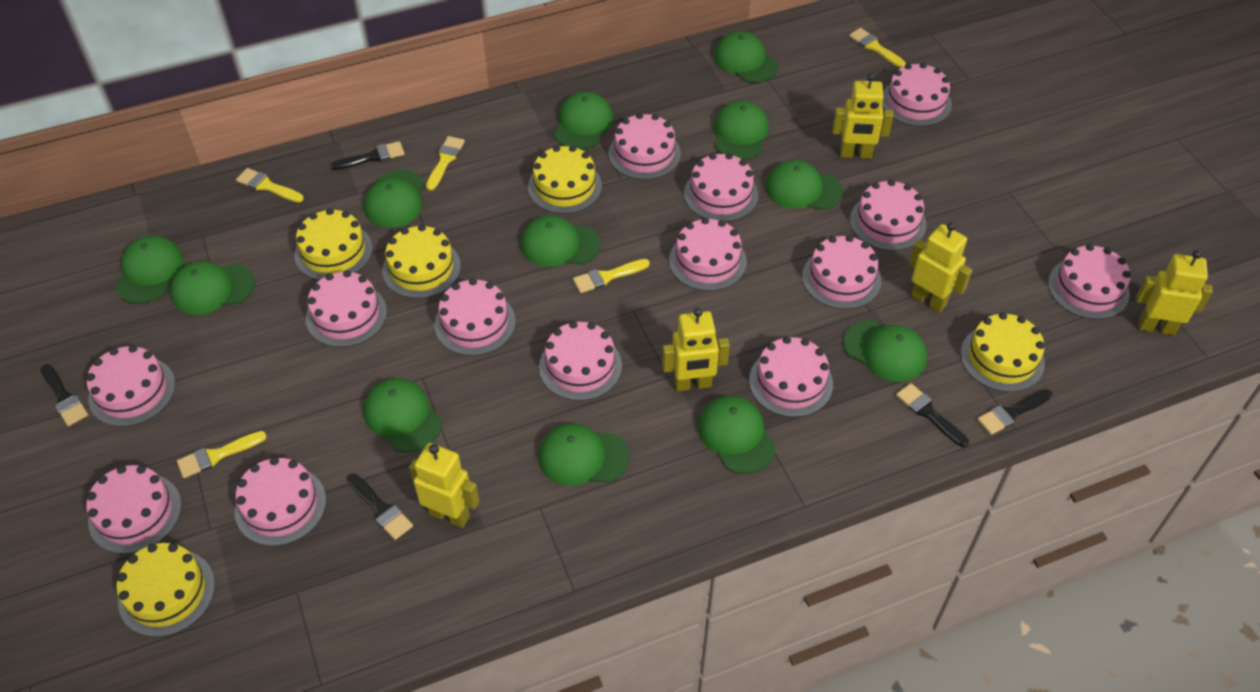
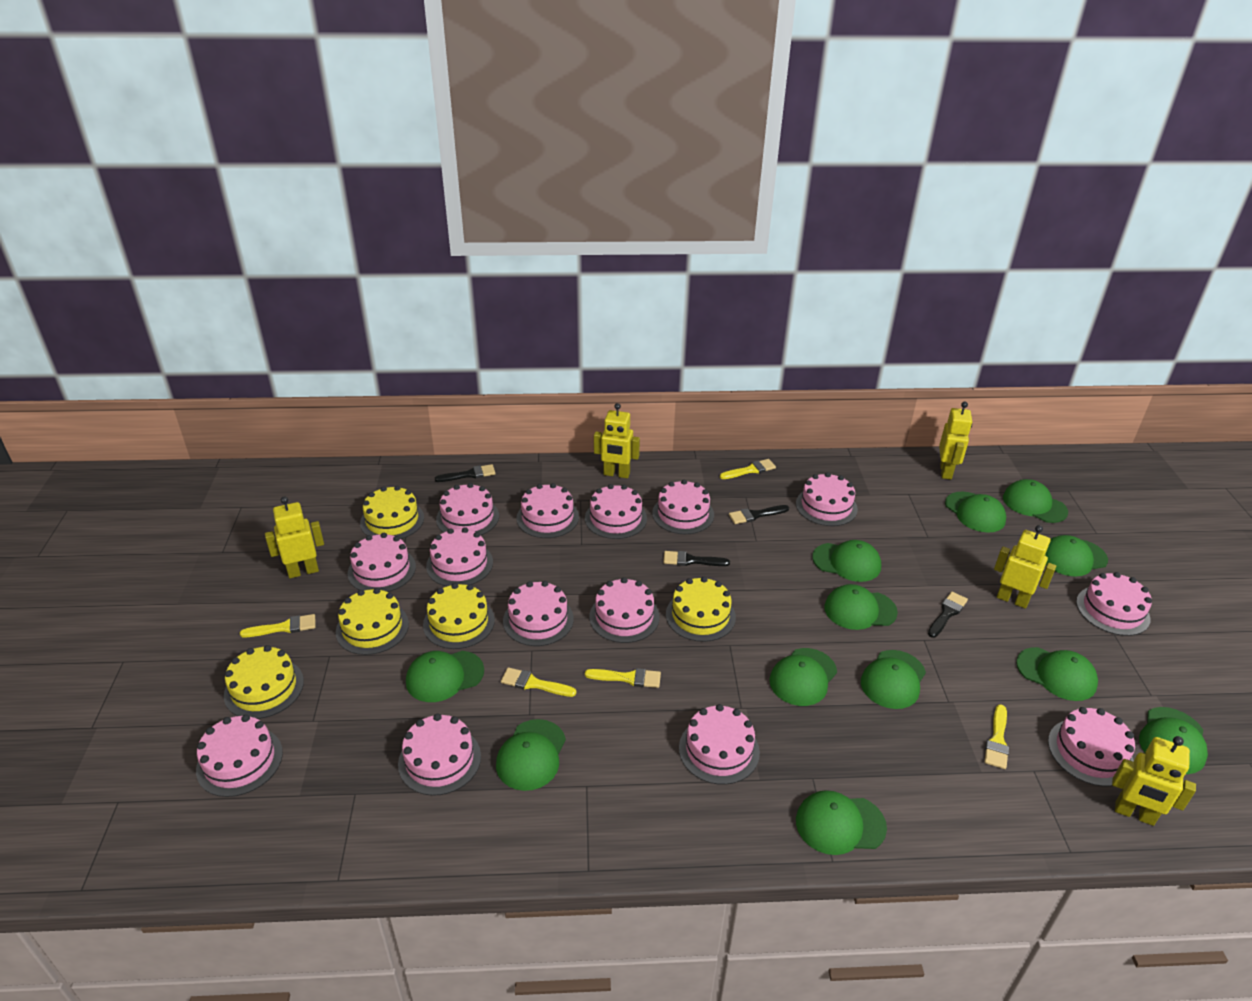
black brush: 5 -> 4

